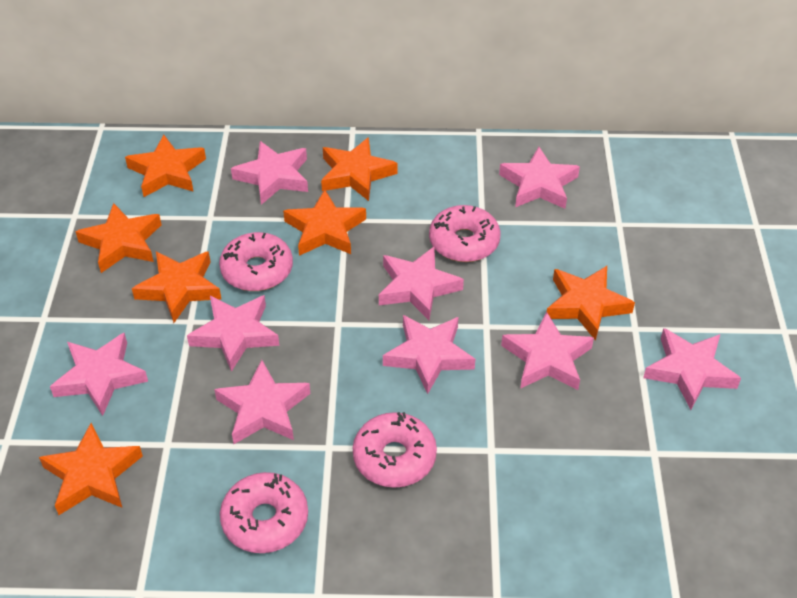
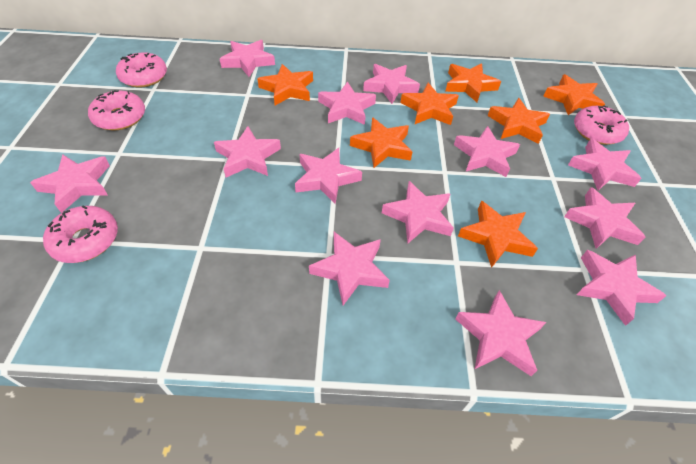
pink star: 9 -> 13

